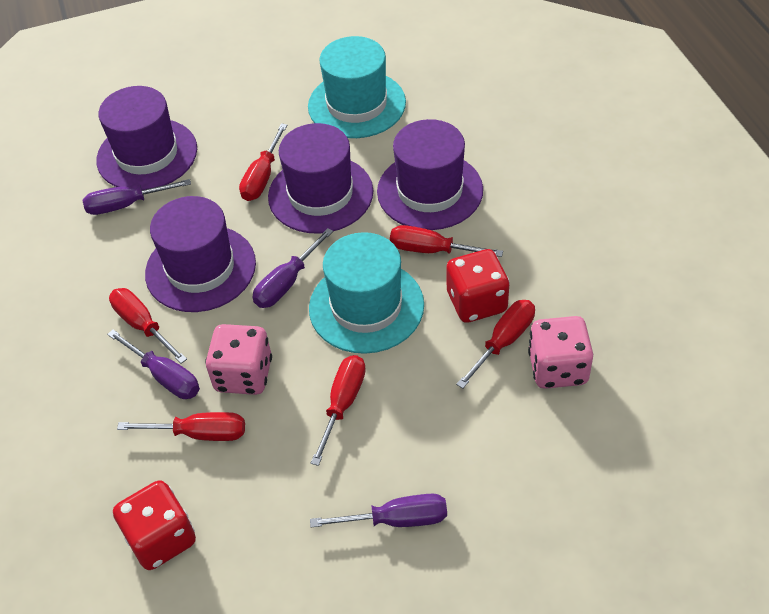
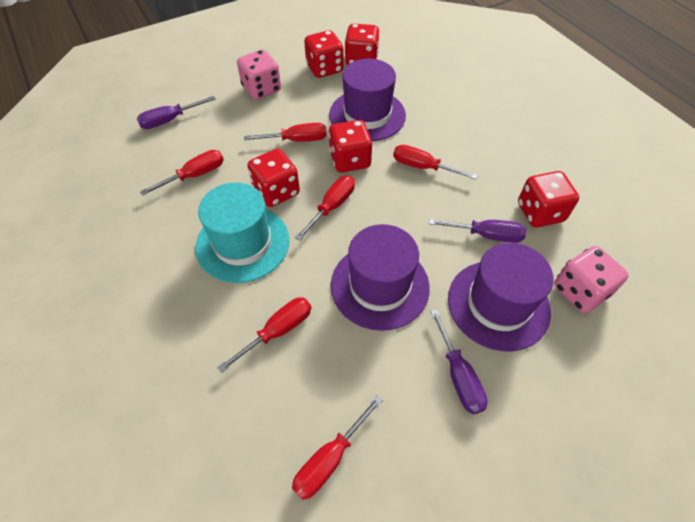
purple hat: 4 -> 3
purple screwdriver: 4 -> 3
red dice: 2 -> 5
turquoise hat: 2 -> 1

